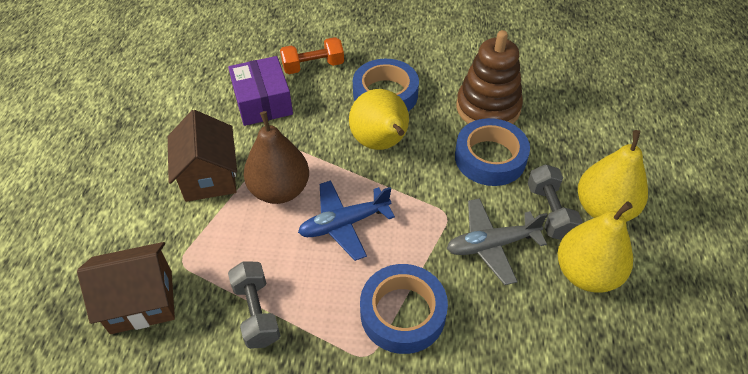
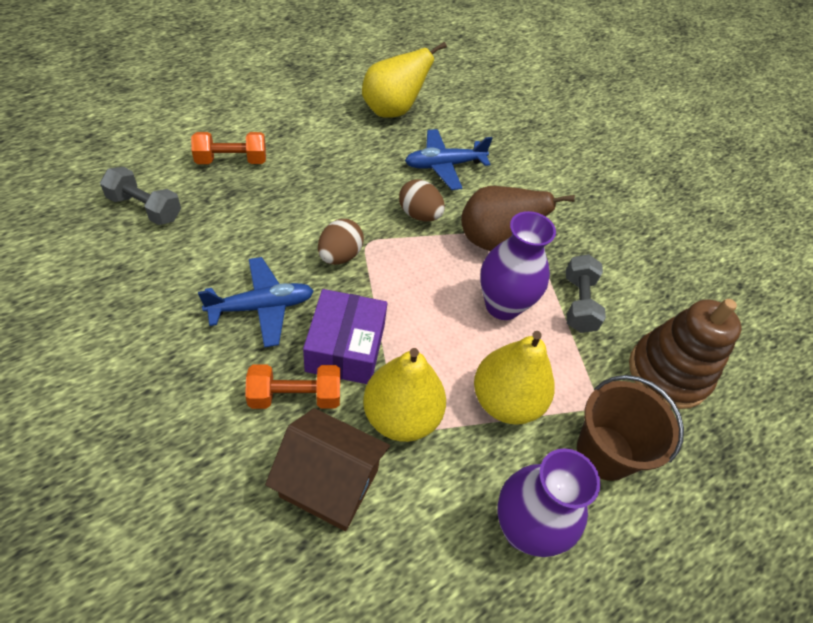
blue plane: 1 -> 2
blue tape: 3 -> 0
brown bucket: 0 -> 1
brown egg: 0 -> 2
brown house: 2 -> 1
grey plane: 1 -> 0
orange dumbbell: 1 -> 2
purple vase: 0 -> 2

